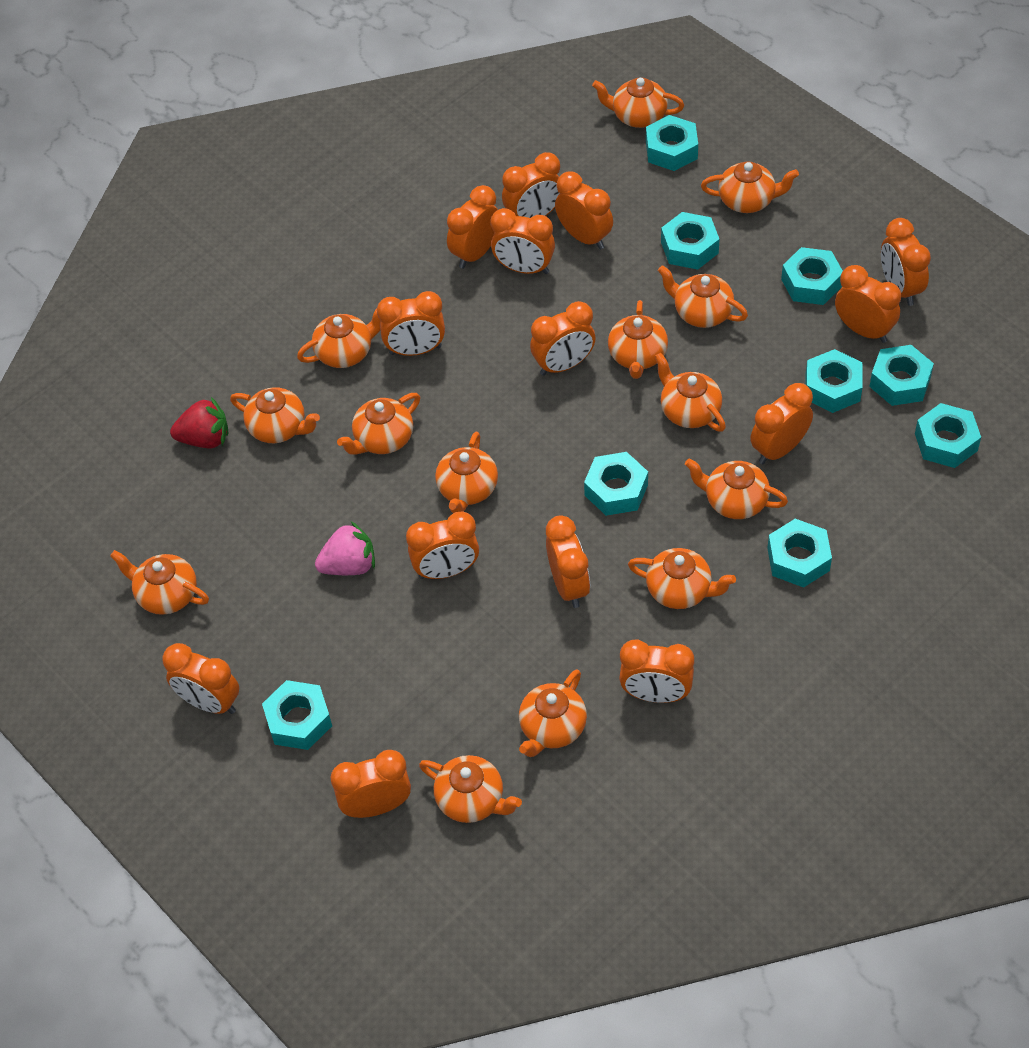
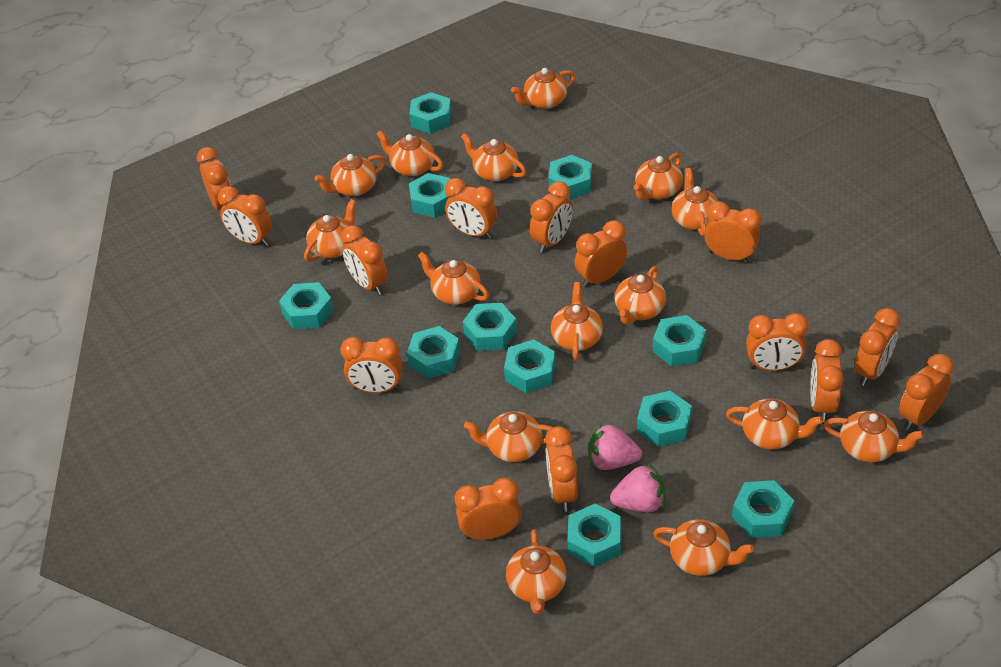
orange teapot: 14 -> 15
pink strawberry: 1 -> 2
red strawberry: 1 -> 0
turquoise nut: 9 -> 11

